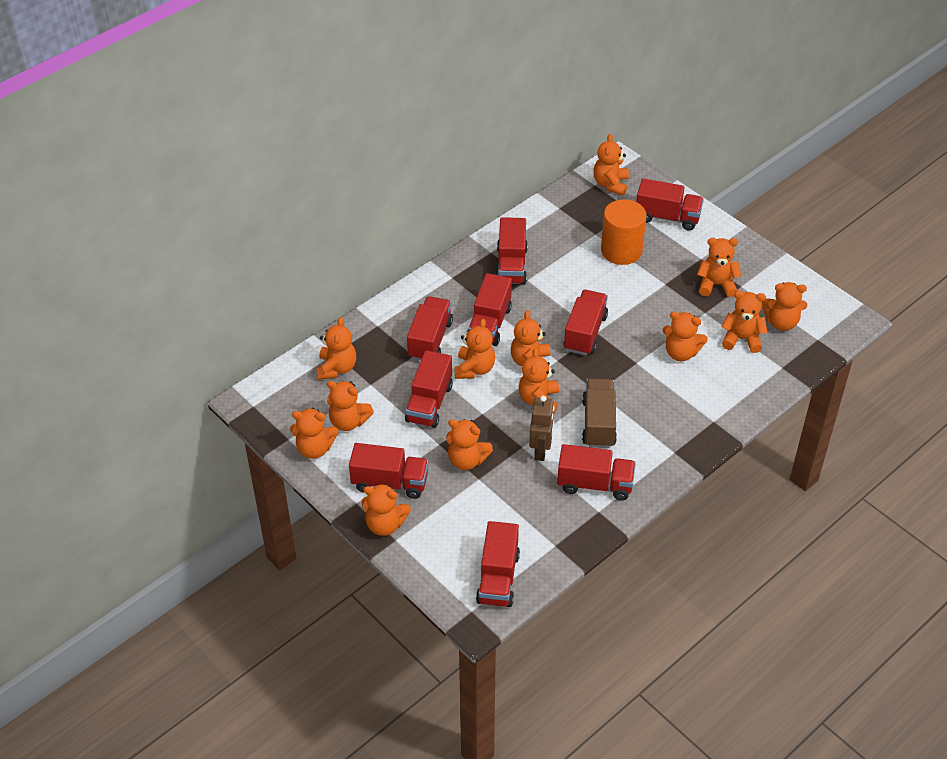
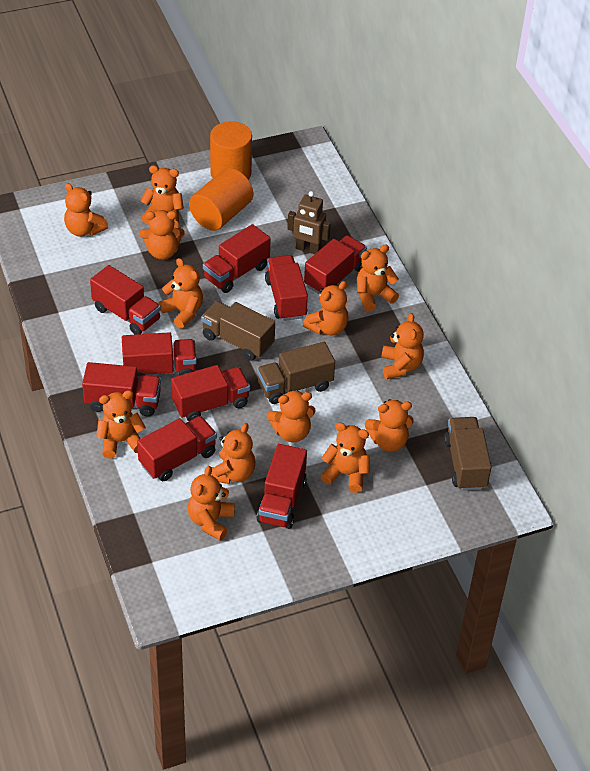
brown truck: 1 -> 3
orange cylinder: 1 -> 2

